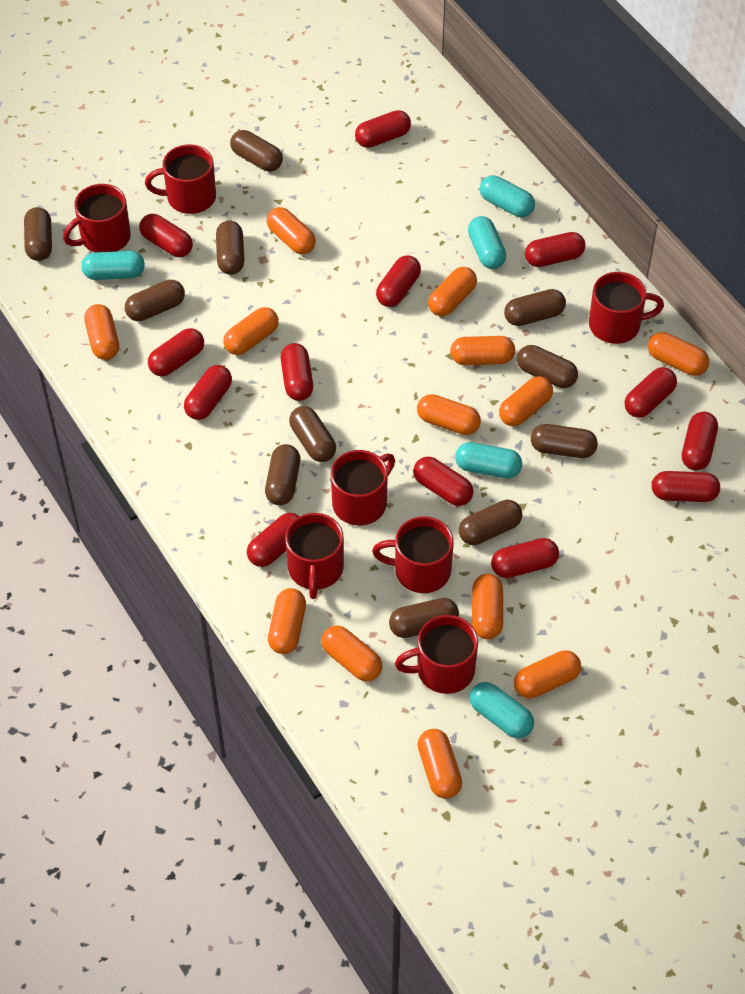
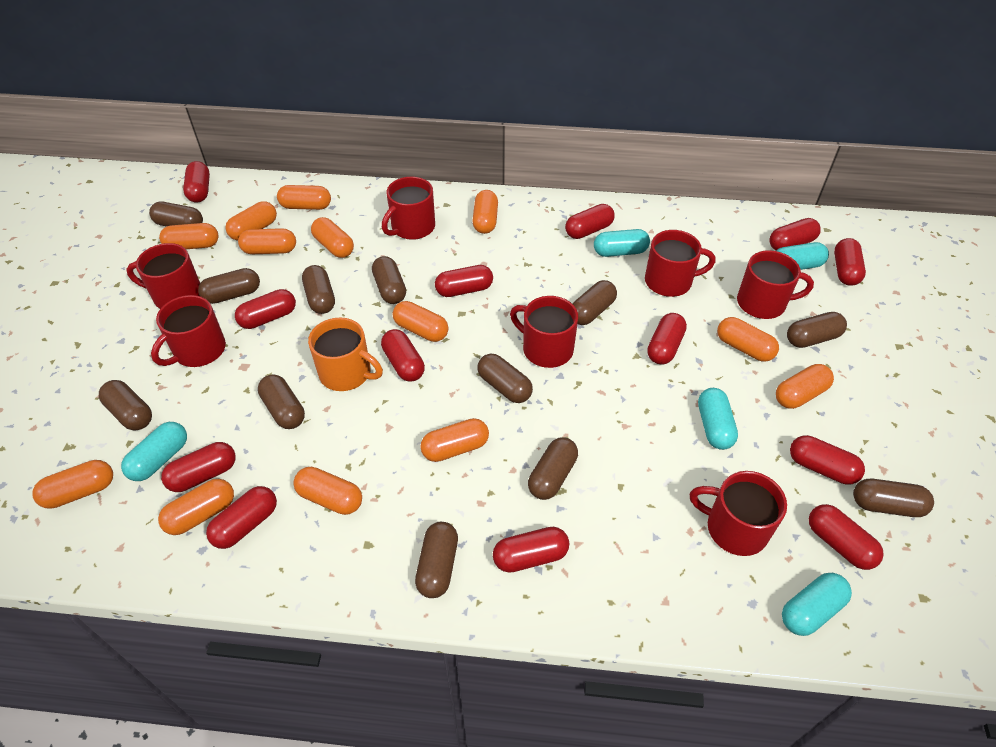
brown capsule: 11 -> 12
orange mug: 0 -> 1

